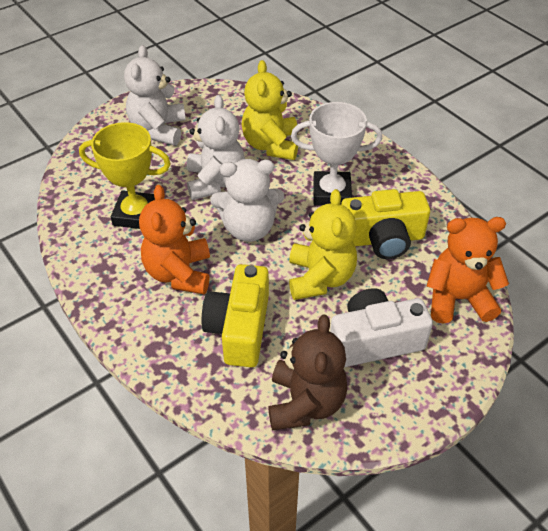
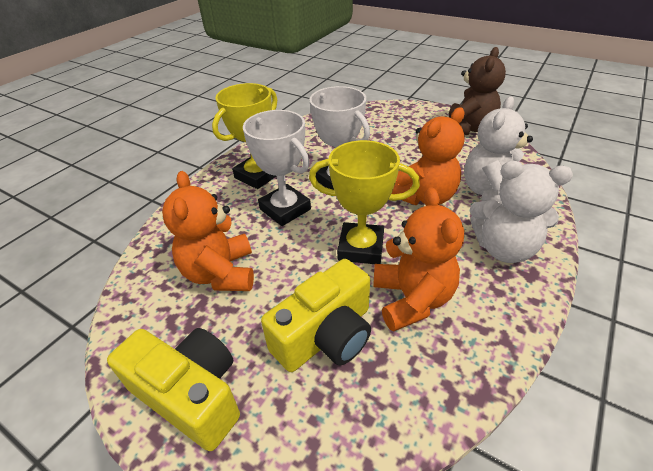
orange teddy bear: 2 -> 3
white camera: 1 -> 0
white teddy bear: 3 -> 2
white trophy: 1 -> 2
yellow teddy bear: 2 -> 0
yellow trophy: 1 -> 2

